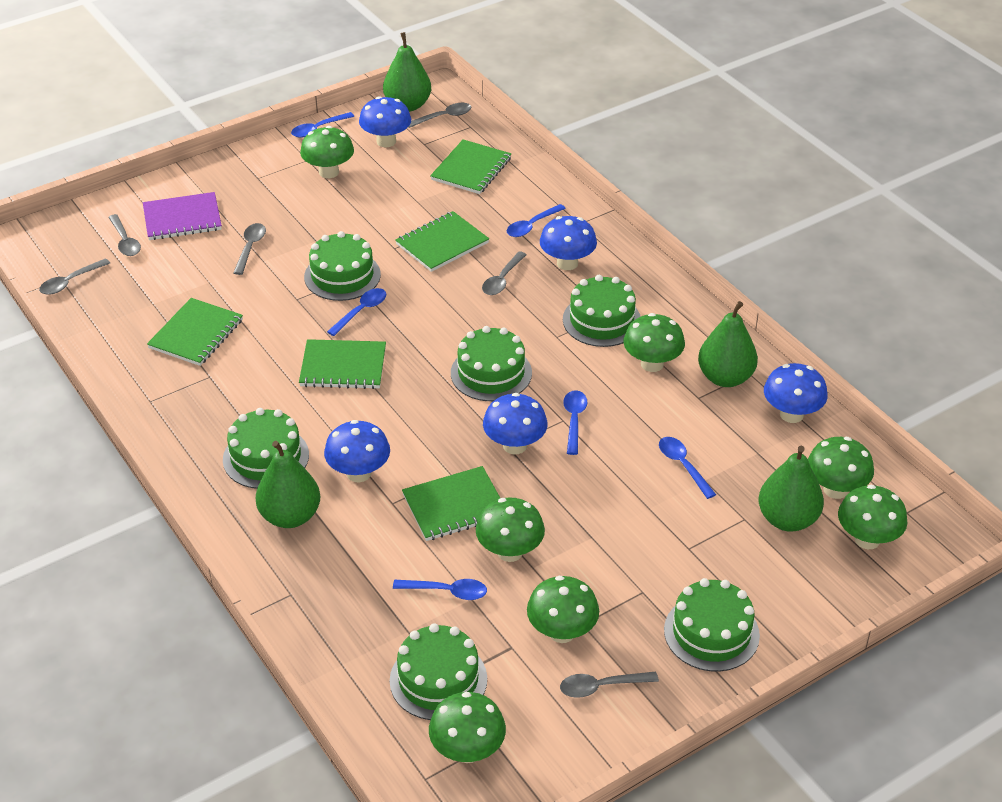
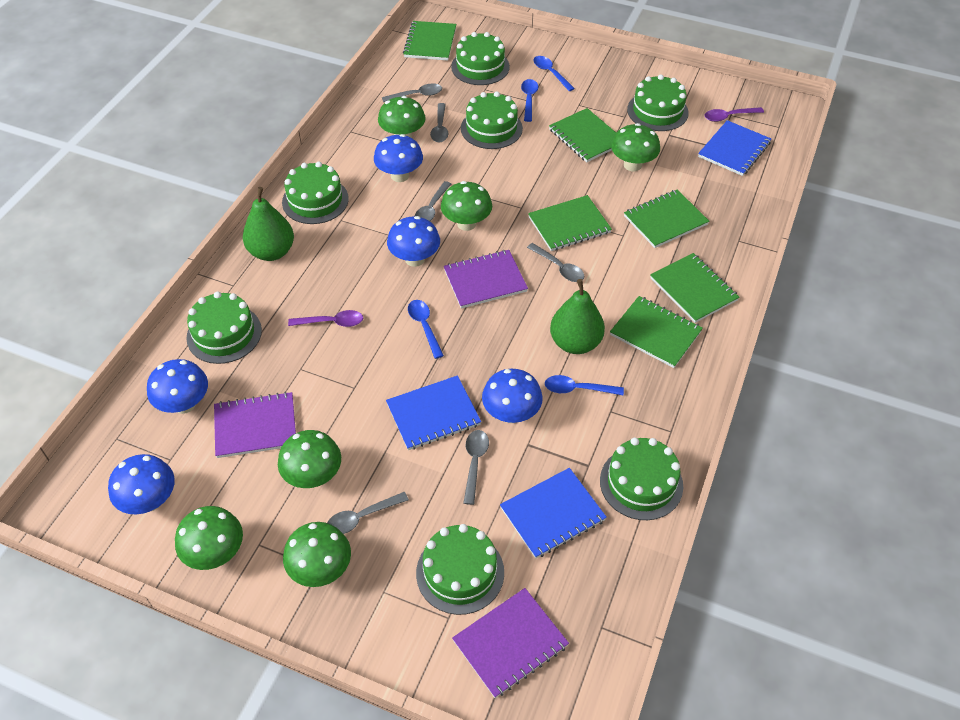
blue notebook: 0 -> 3
blue spoon: 6 -> 4
green cake: 6 -> 7
green mushroom: 7 -> 6
green notebook: 5 -> 6
green pear: 4 -> 2
purple notebook: 1 -> 3
purple spoon: 0 -> 2

